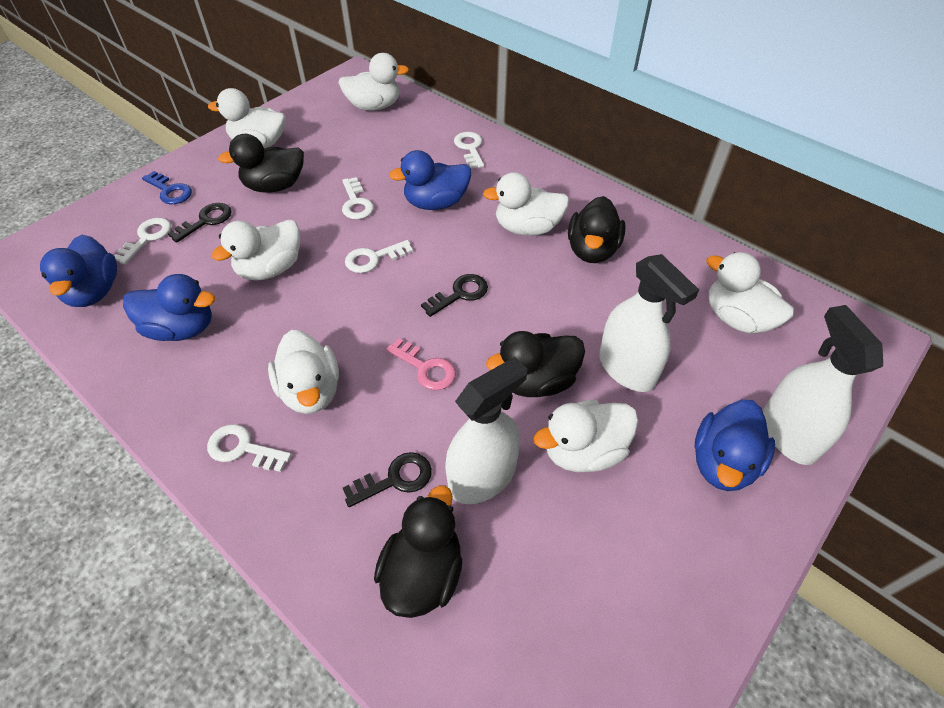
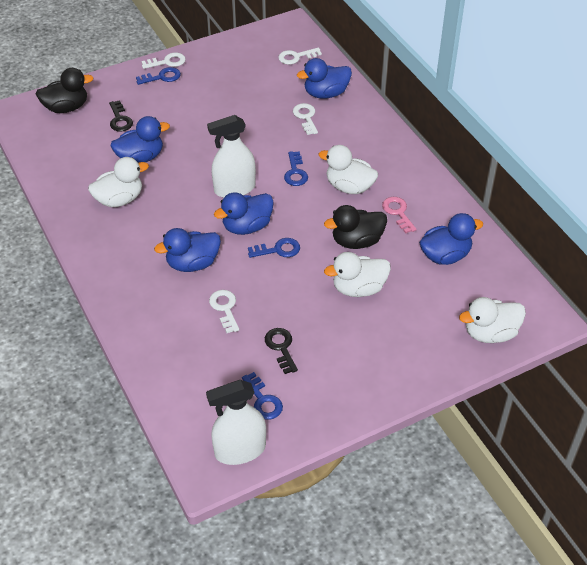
black duck: 4 -> 2
black key: 3 -> 2
blue duck: 4 -> 5
blue key: 1 -> 4
white duck: 7 -> 4
white key: 5 -> 4
white spray bottle: 3 -> 2

